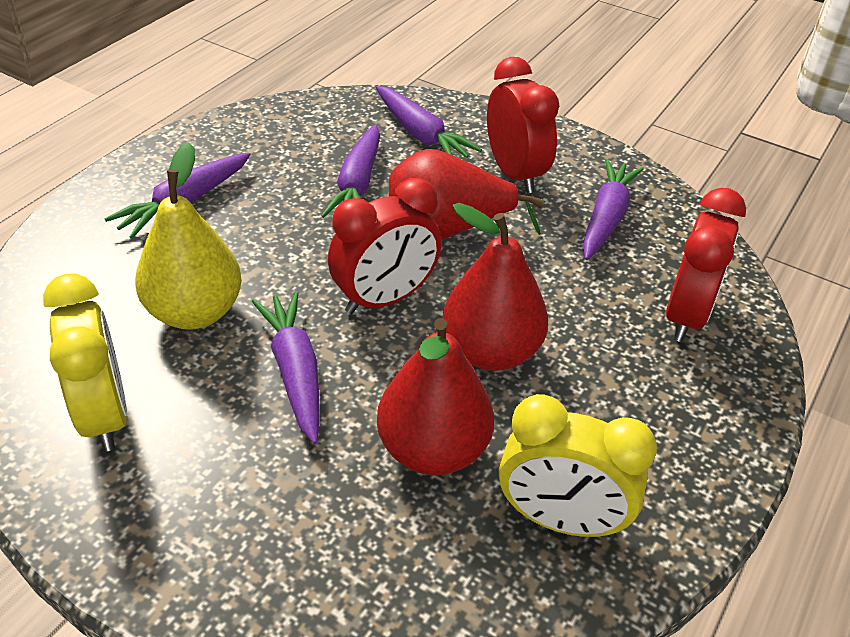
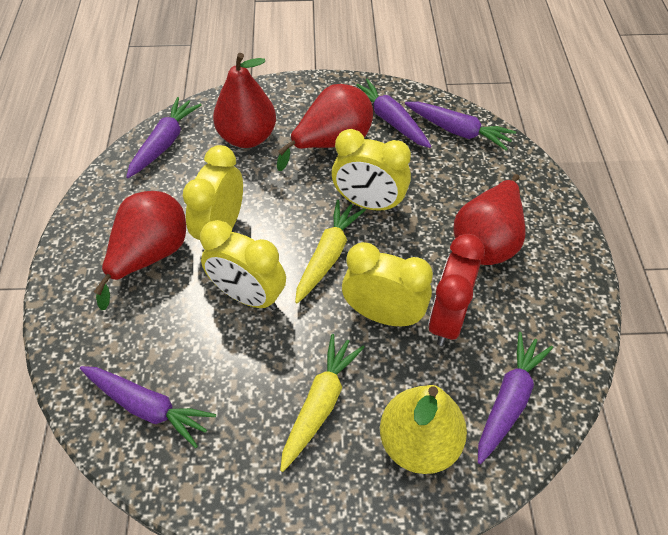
red clock: 3 -> 1
red pear: 3 -> 4
yellow carrot: 0 -> 2
yellow clock: 2 -> 4

